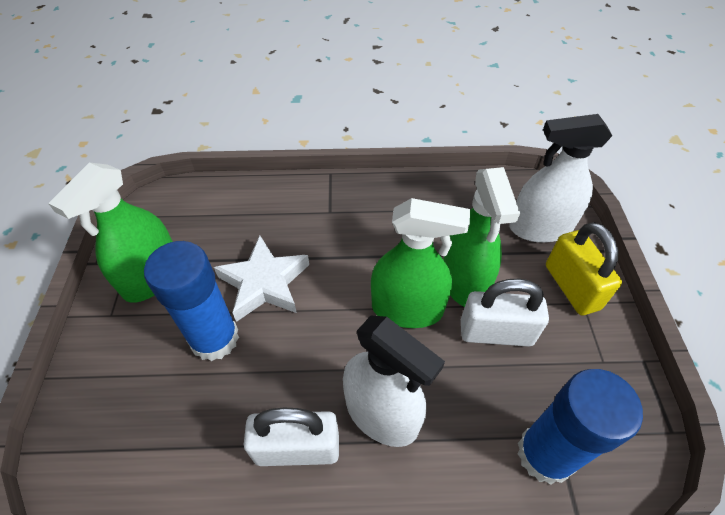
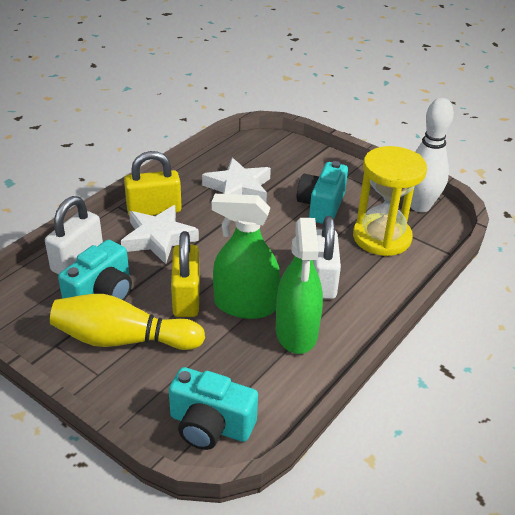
blue glue stick: 2 -> 0
green spray bottle: 3 -> 2
turquoise camera: 0 -> 3
white bowling pin: 0 -> 1
white spray bottle: 2 -> 0
white star: 1 -> 2
yellow bowling pin: 0 -> 1
yellow hourglass: 0 -> 1
yellow padlock: 1 -> 2

